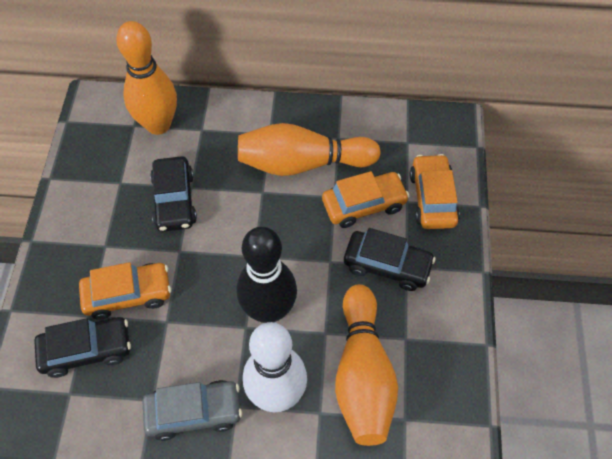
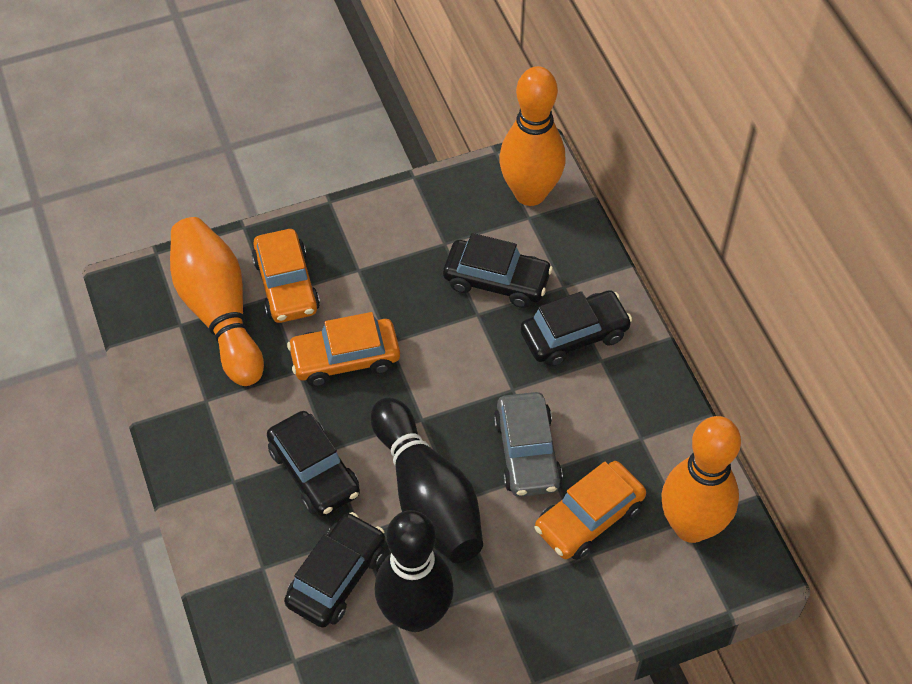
black bowling pin: 1 -> 2
black car: 3 -> 4
white bowling pin: 1 -> 0

